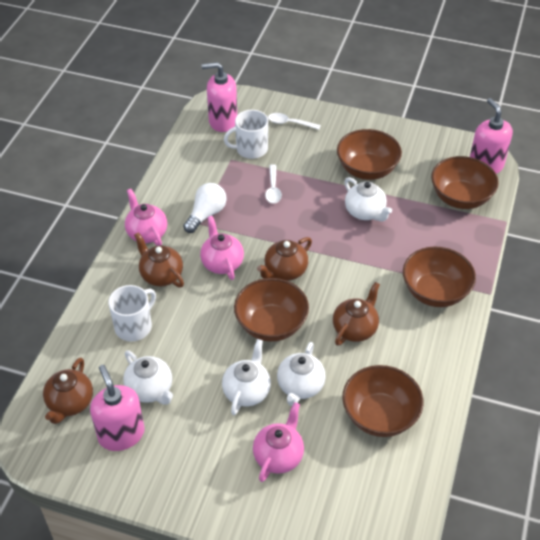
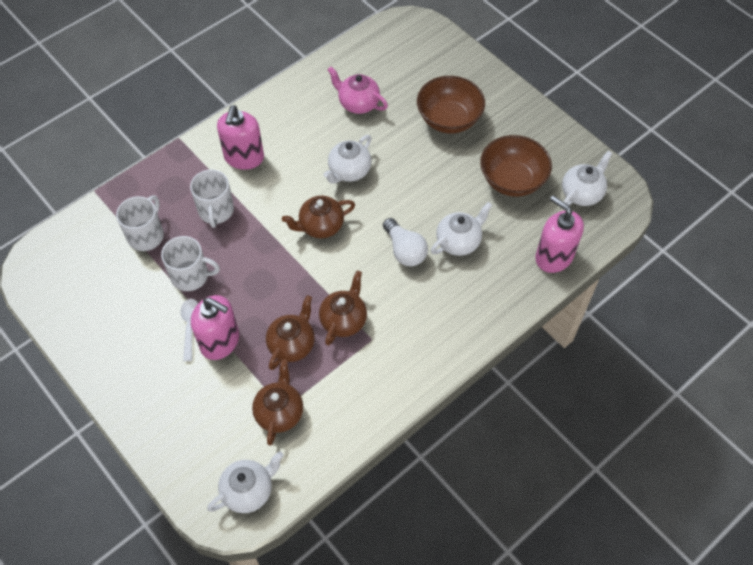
brown bowl: 5 -> 2
pink teapot: 3 -> 1
white mug: 2 -> 3
white spoon: 2 -> 1

